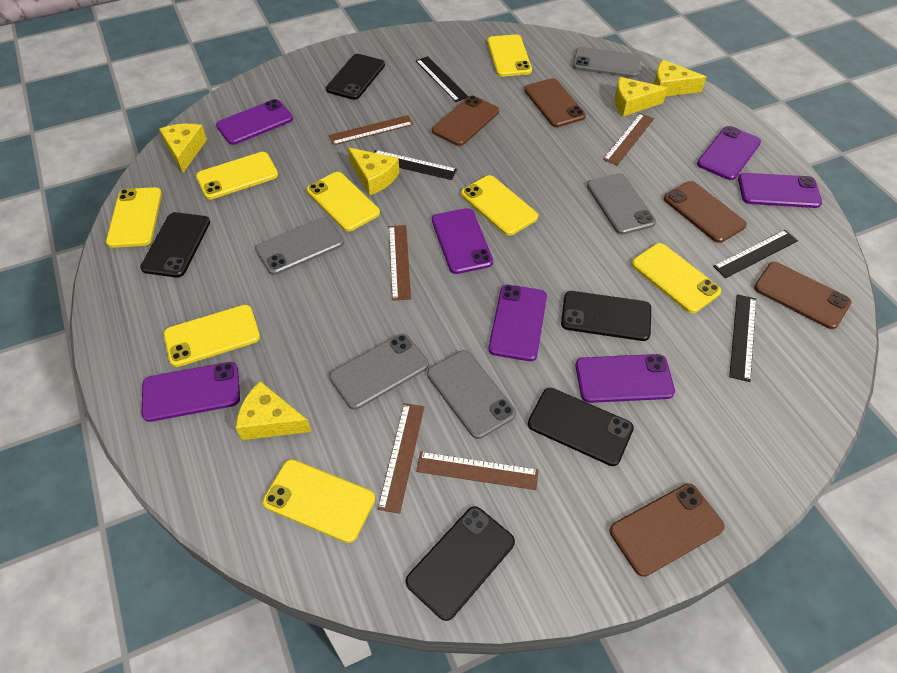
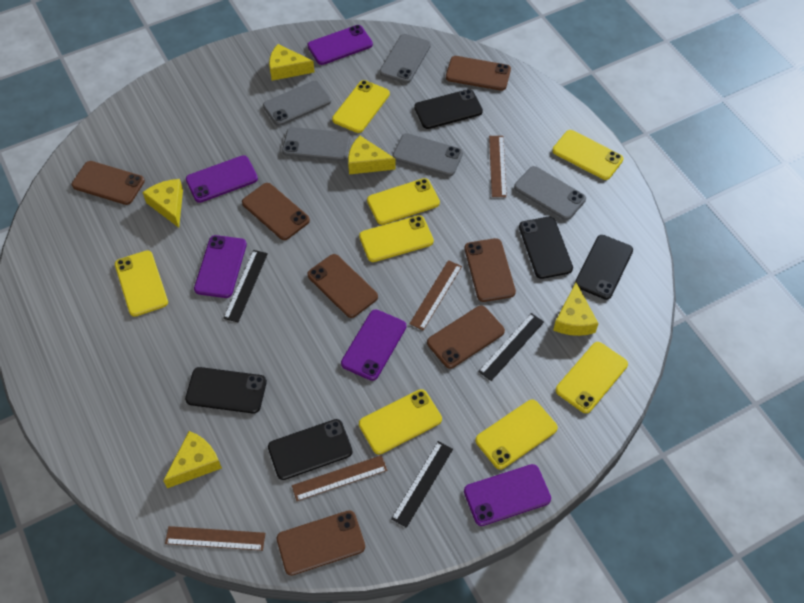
black ruler: 4 -> 3
brown phone: 5 -> 7
brown ruler: 5 -> 4
purple phone: 7 -> 5

